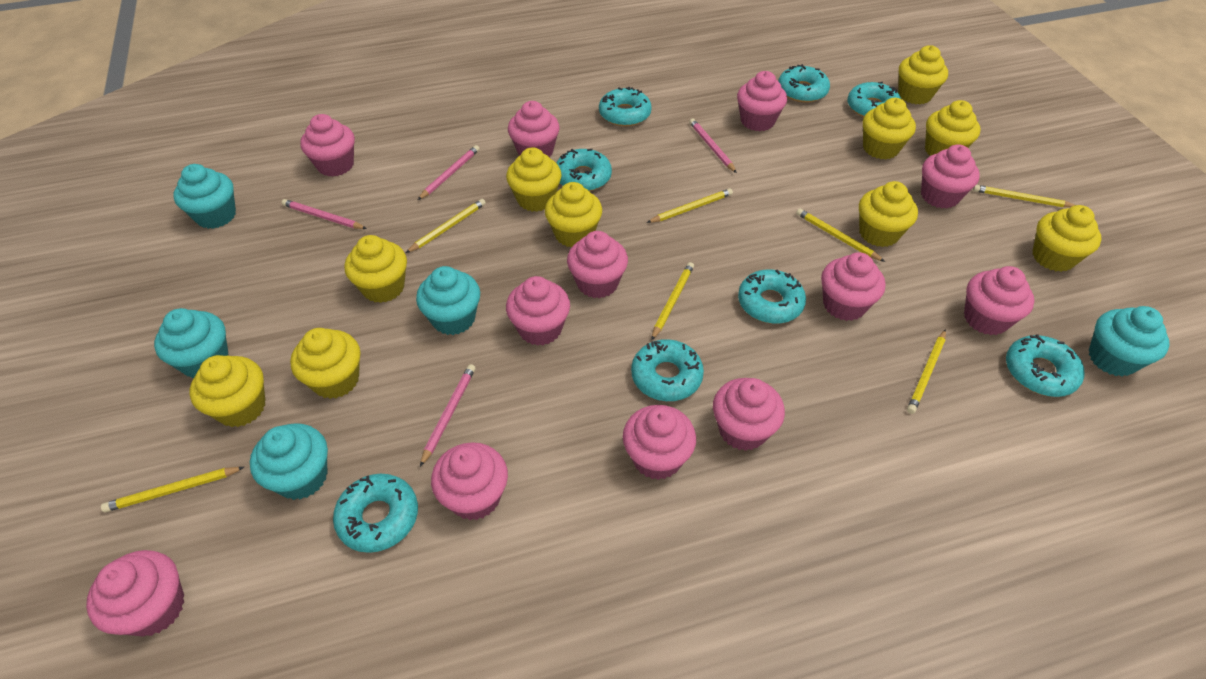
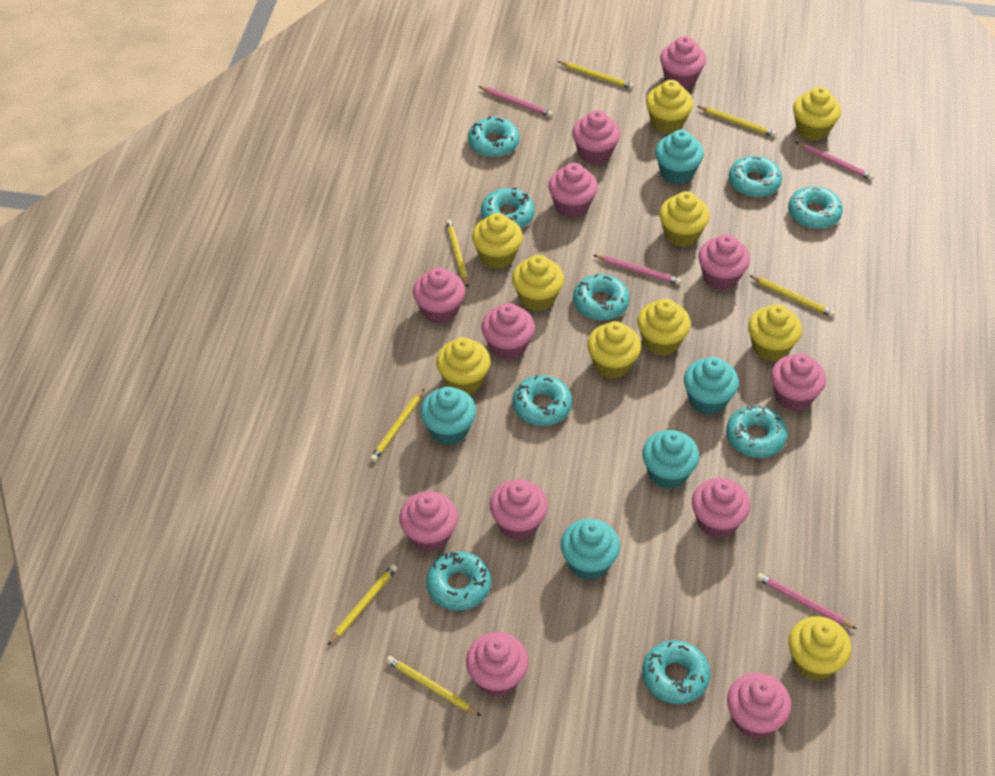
turquoise donut: 8 -> 9

